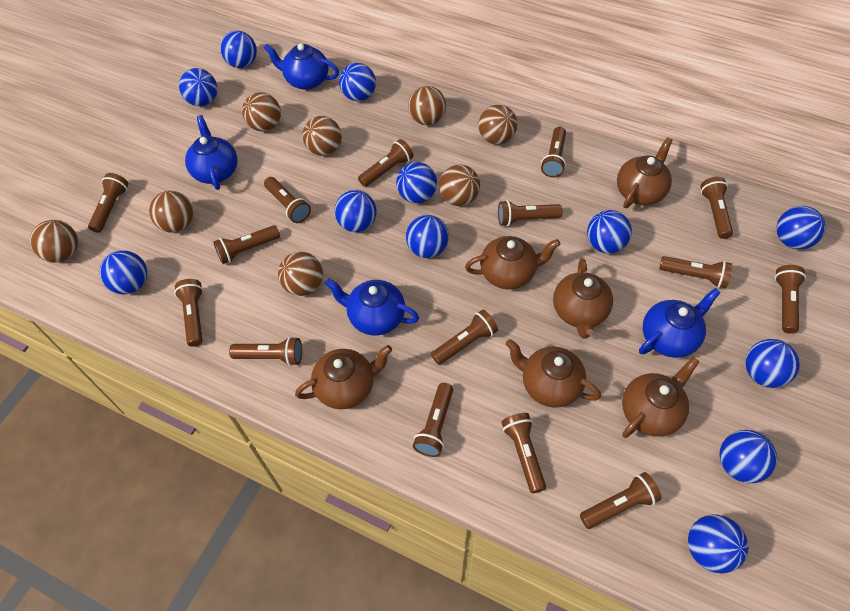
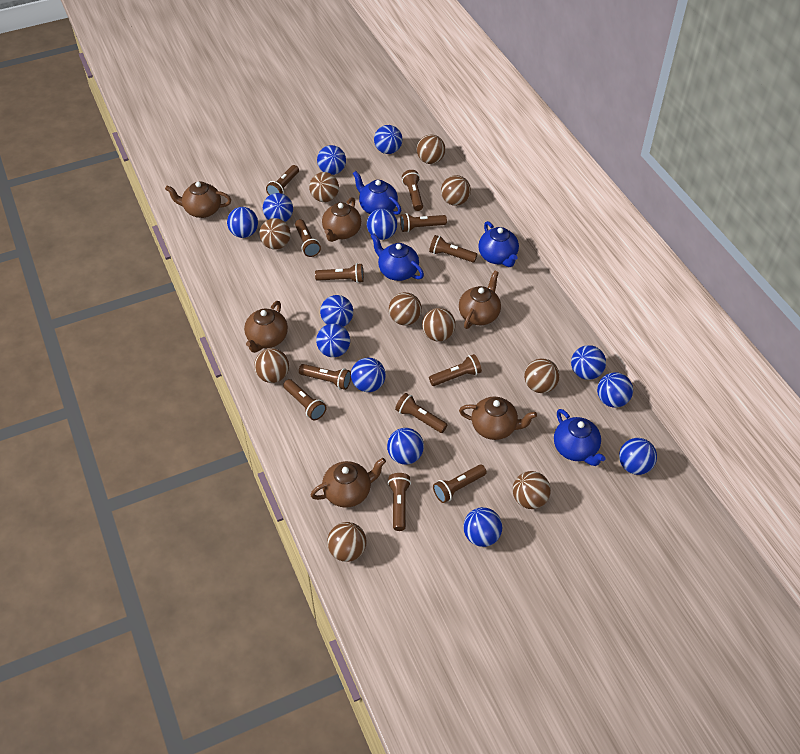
blue ball: 12 -> 13
brown ball: 8 -> 10
brown flashlight: 15 -> 12

